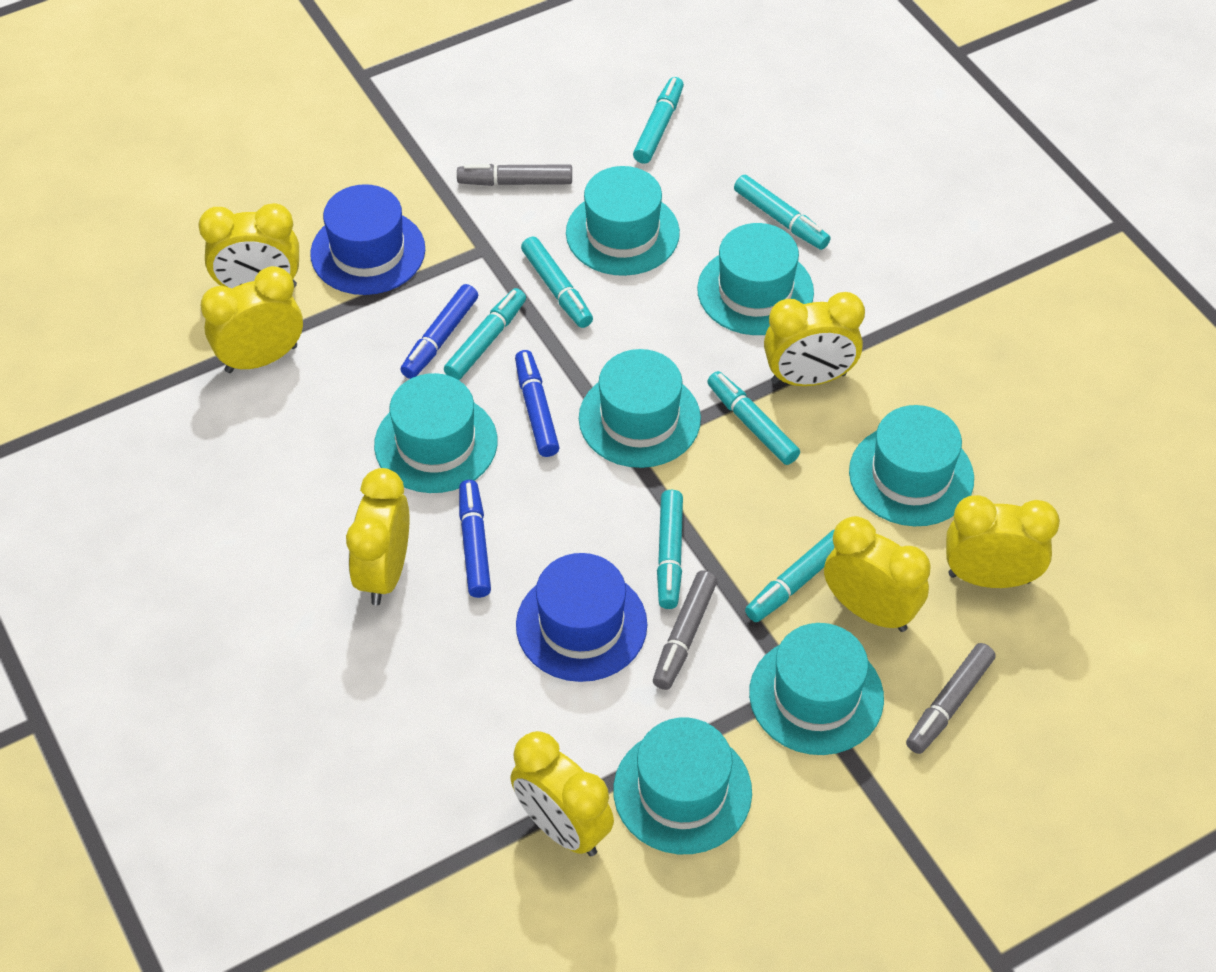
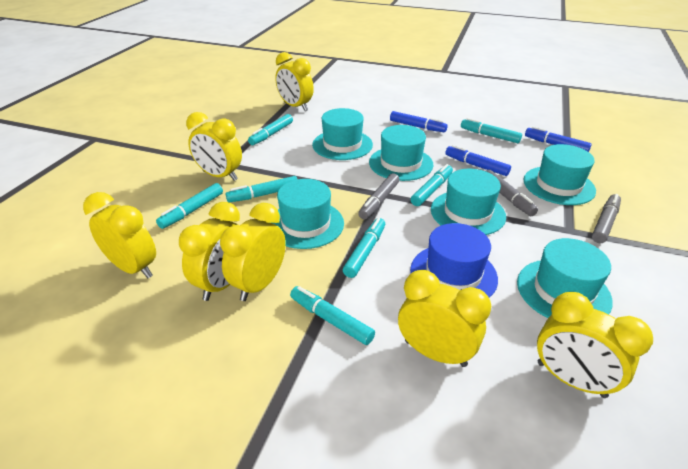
blue hat: 2 -> 1
turquoise hat: 7 -> 6

